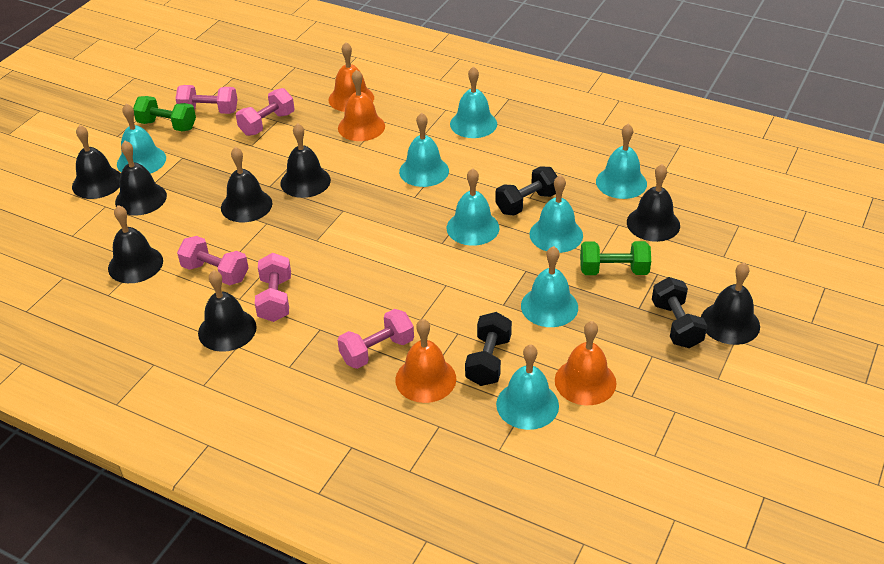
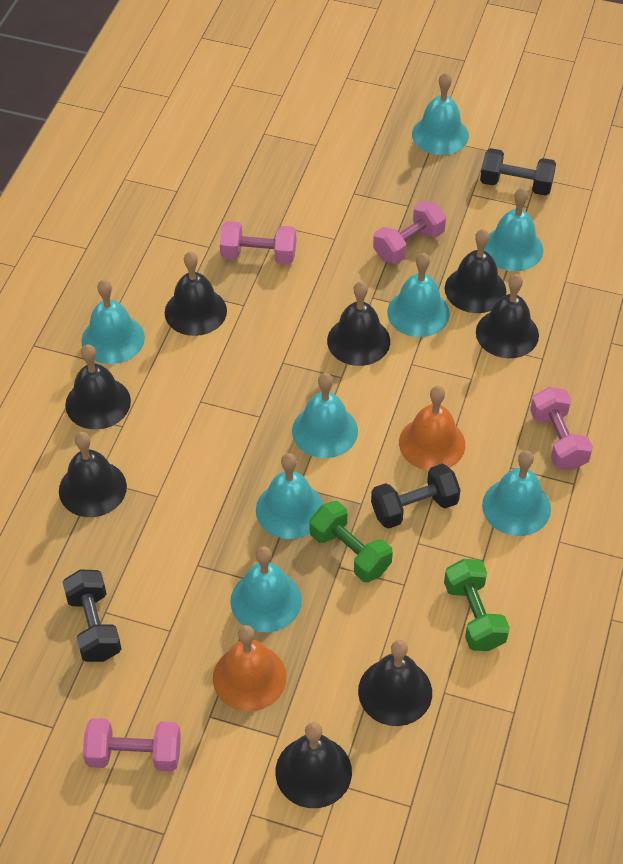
orange bell: 4 -> 2
pink dumbbell: 5 -> 4

